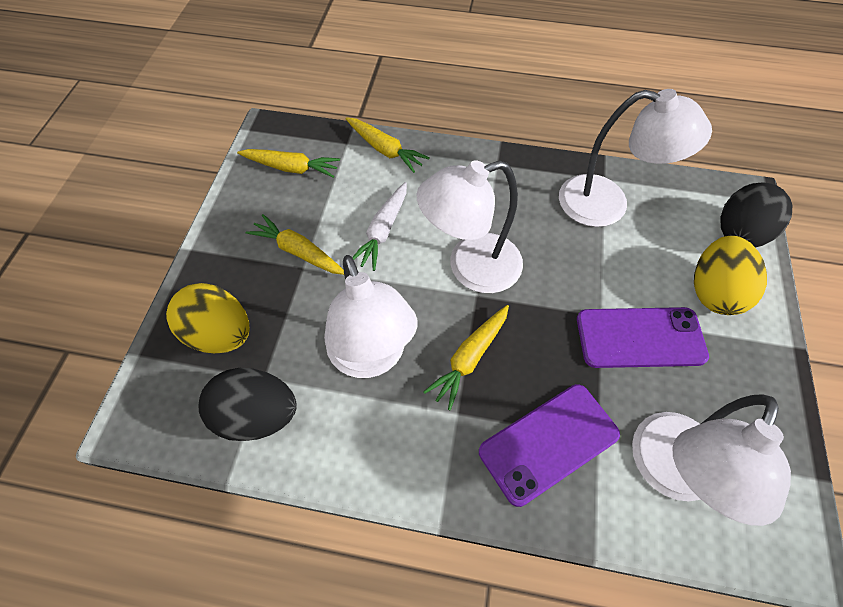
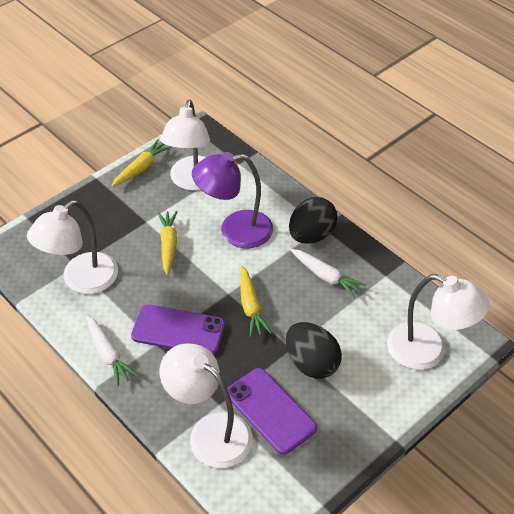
purple lamp: 0 -> 1
white carrot: 1 -> 2
yellow carrot: 4 -> 3
yellow egg: 2 -> 0

